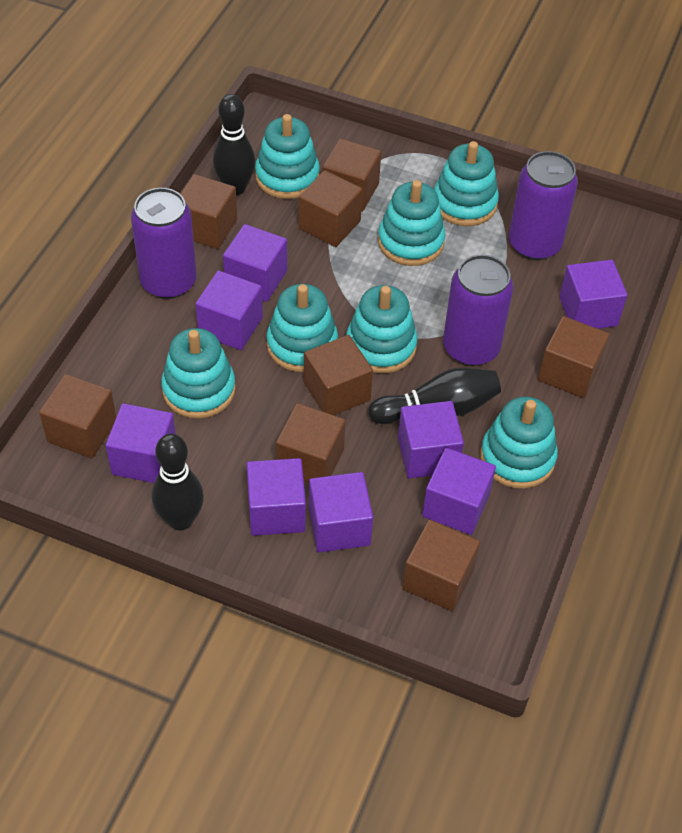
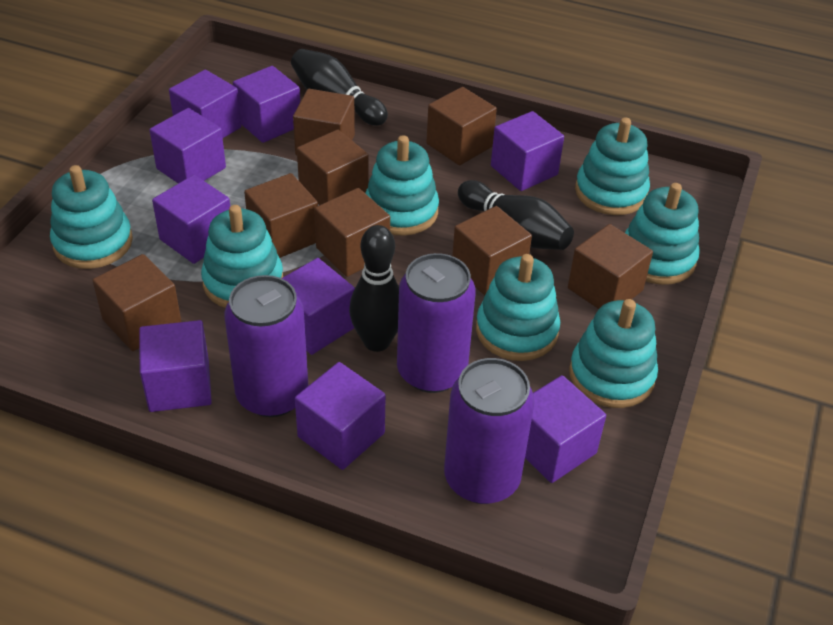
purple cube: 8 -> 9

